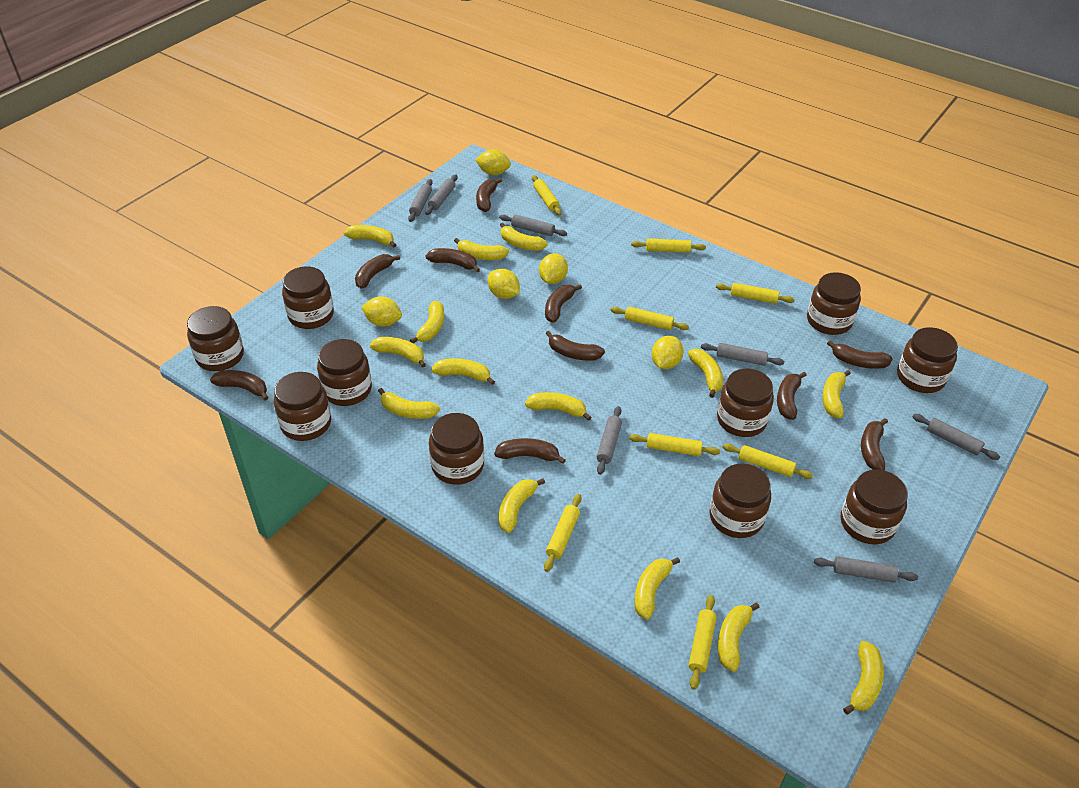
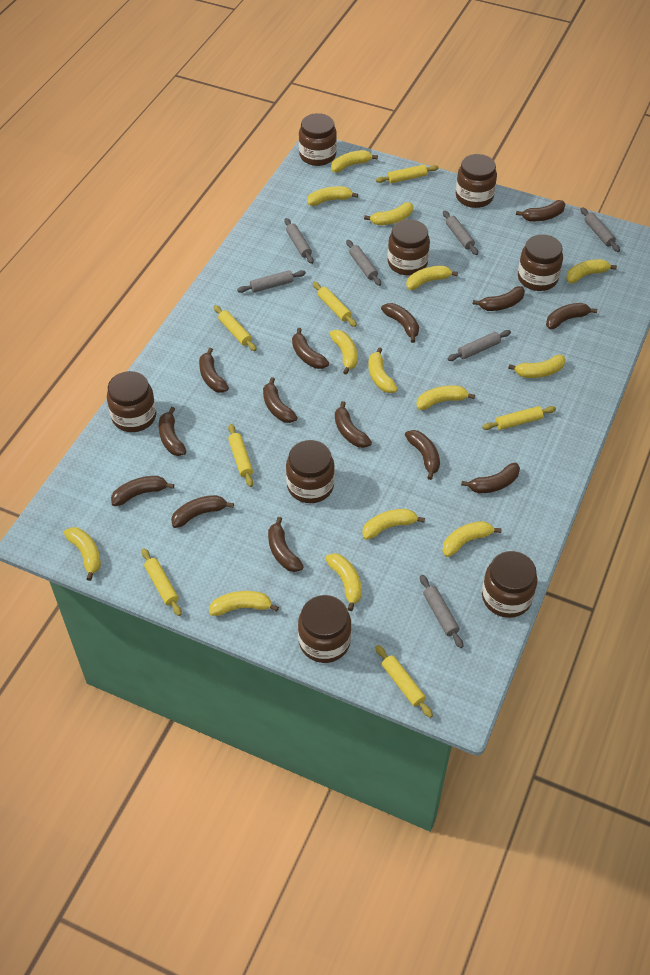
brown banana: 10 -> 14
brown jar: 10 -> 8
yellow lemon: 5 -> 0
yellow rolling pin: 8 -> 7

